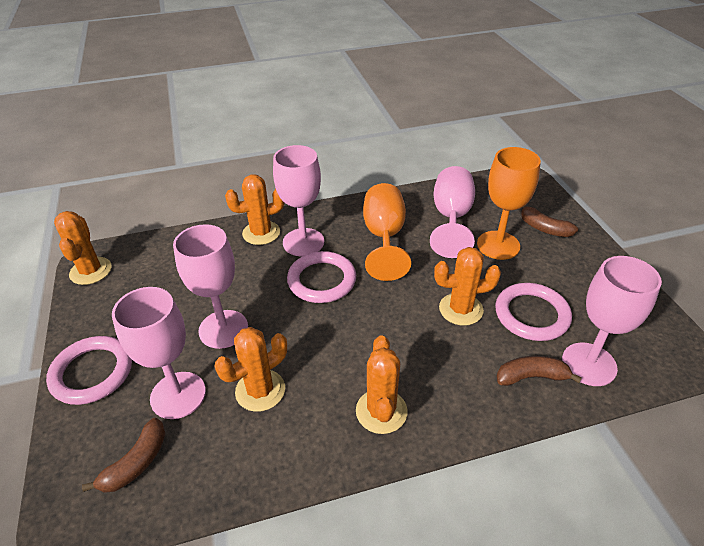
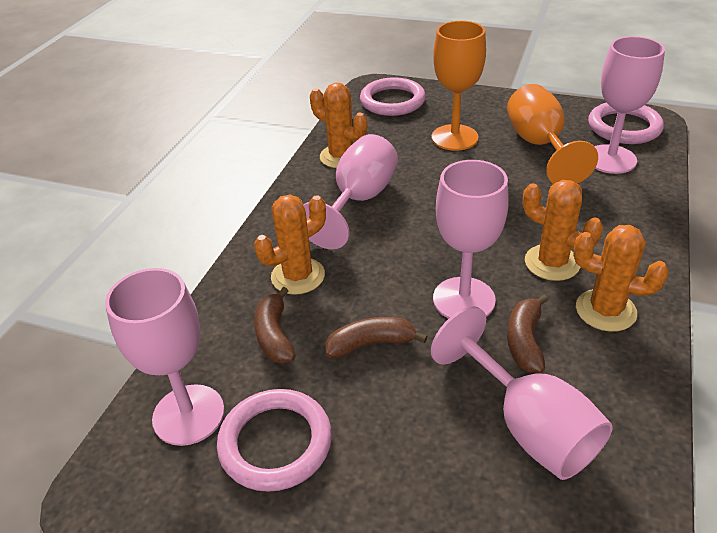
orange cactus: 5 -> 4

